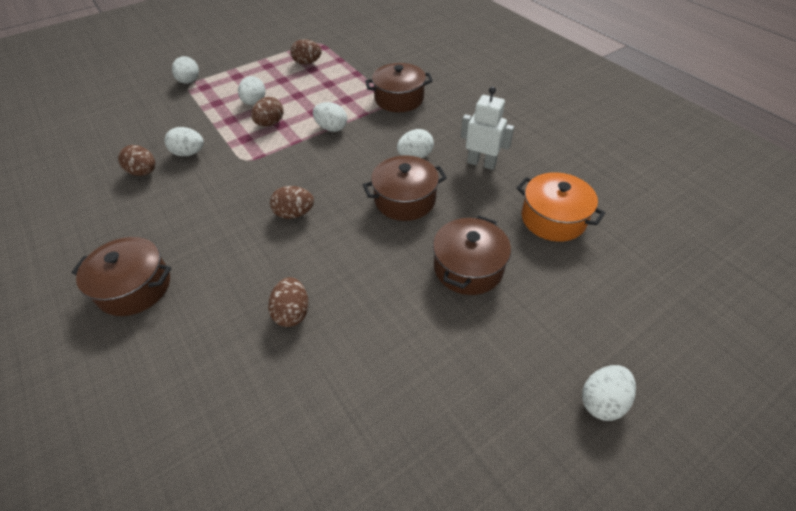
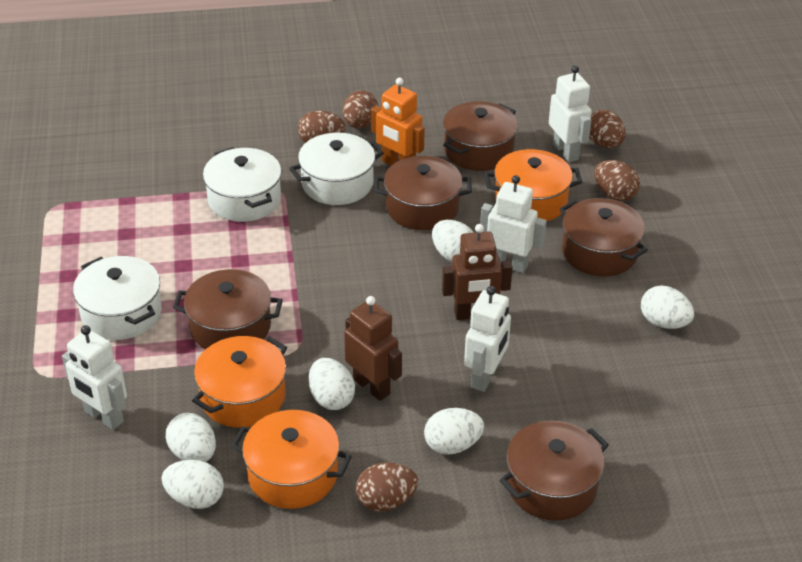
brown pot: 4 -> 5
brown robot: 0 -> 2
orange pot: 1 -> 3
orange robot: 0 -> 1
white pot: 0 -> 3
white robot: 1 -> 4

